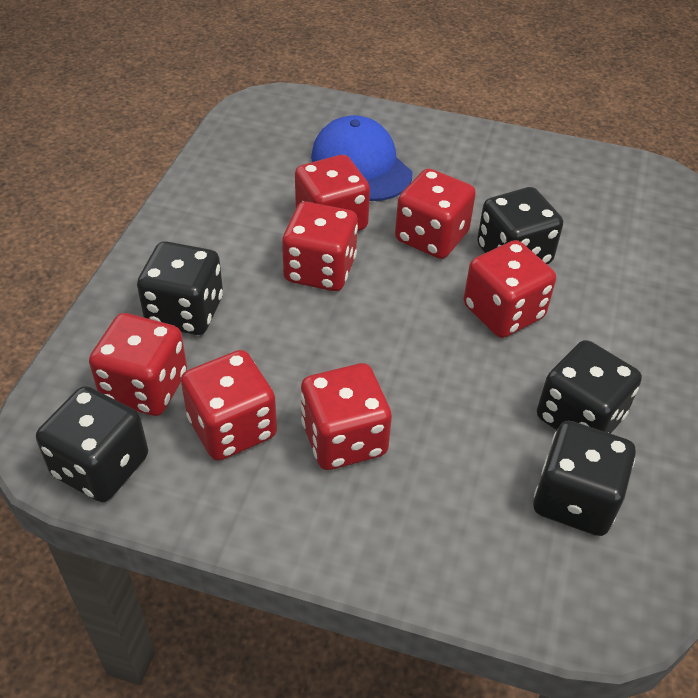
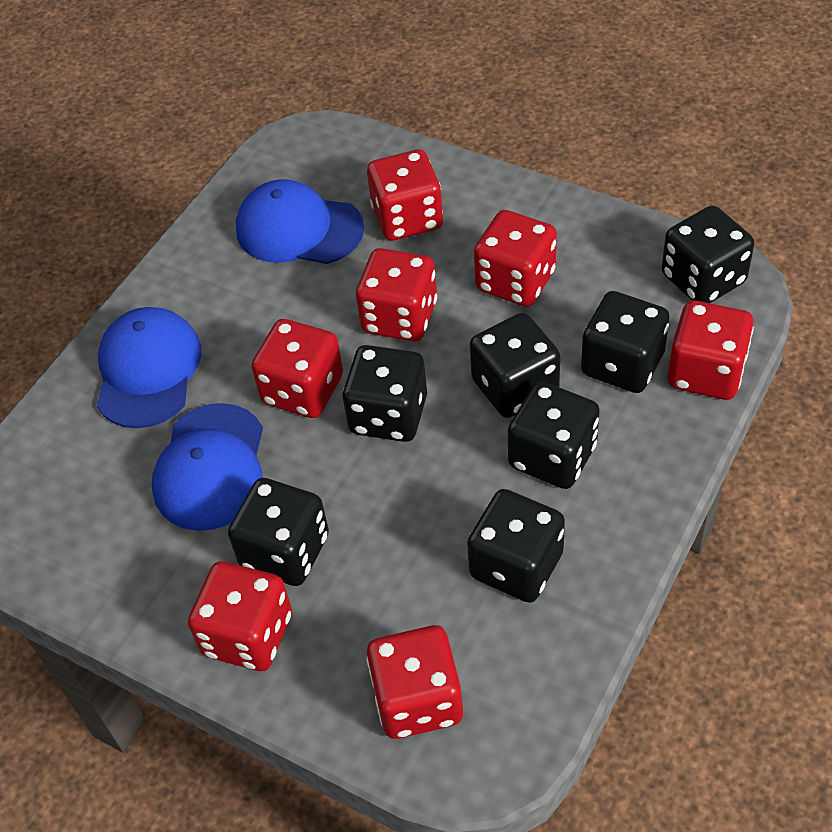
black dice: 5 -> 7
blue cap: 1 -> 3

